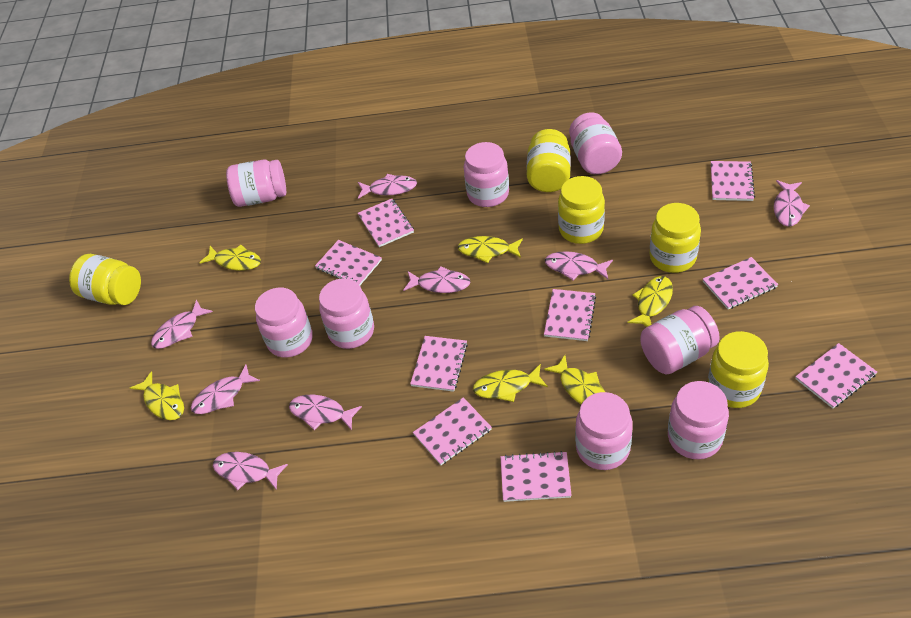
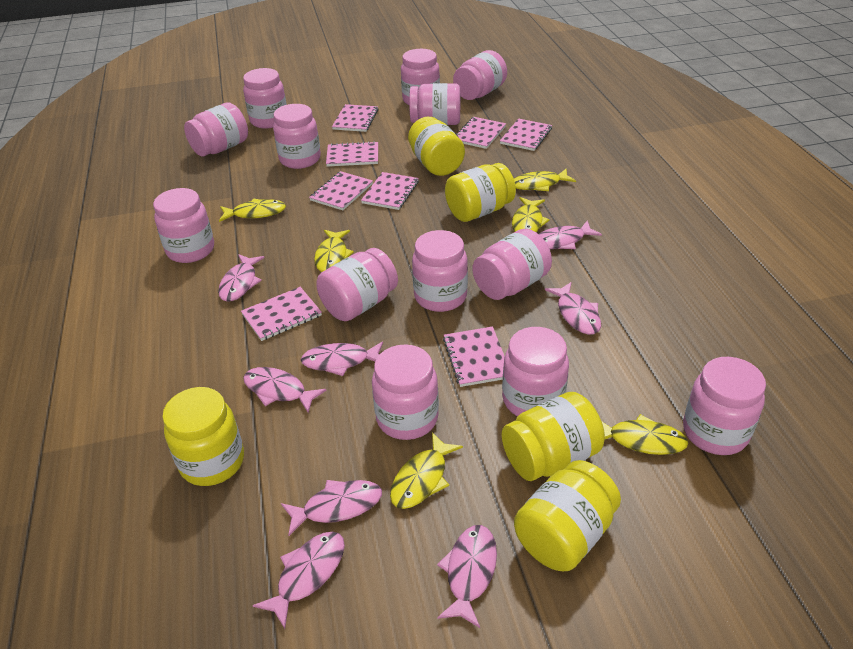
pink jar: 8 -> 13
pink notebook: 9 -> 8

